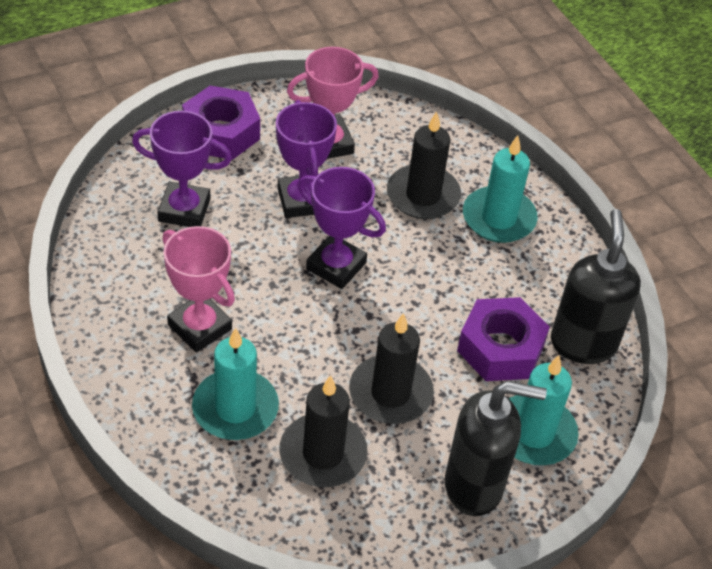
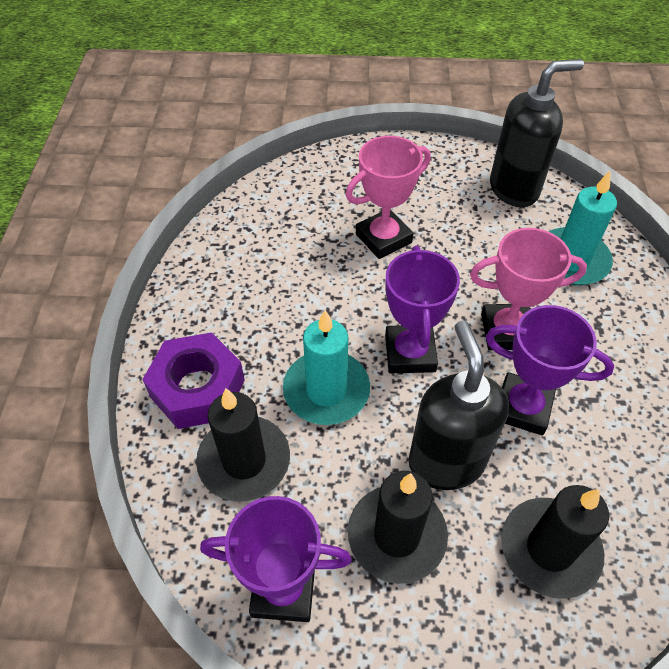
purple nut: 2 -> 1
turquoise candle: 3 -> 2

